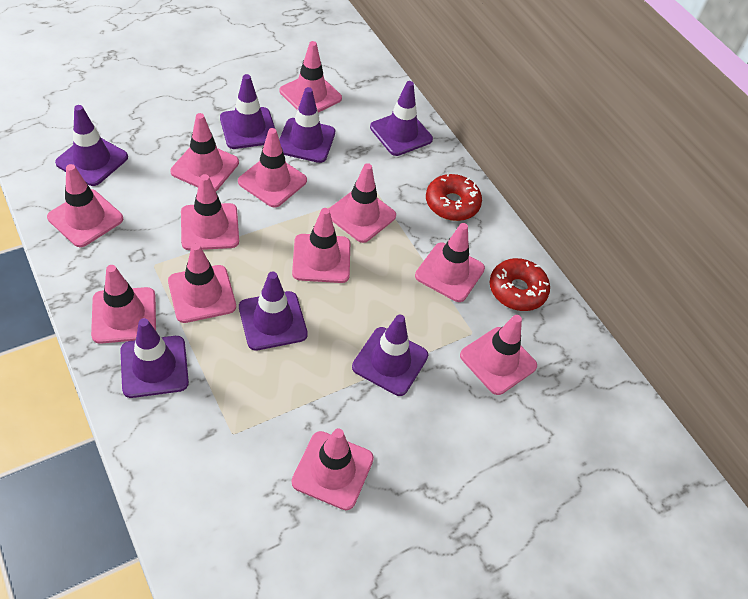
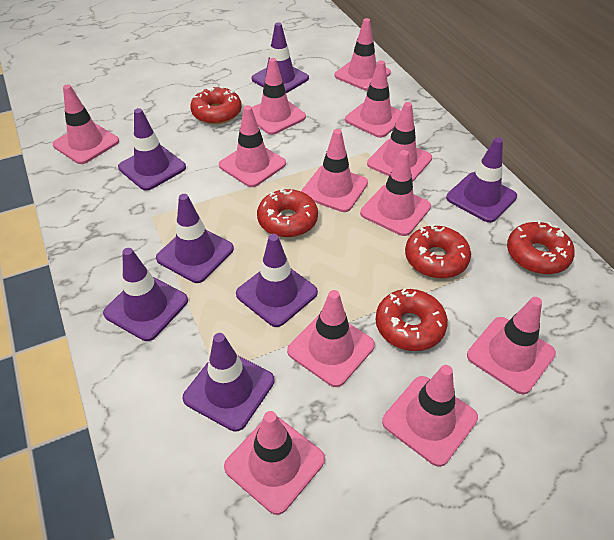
red donut: 2 -> 5

